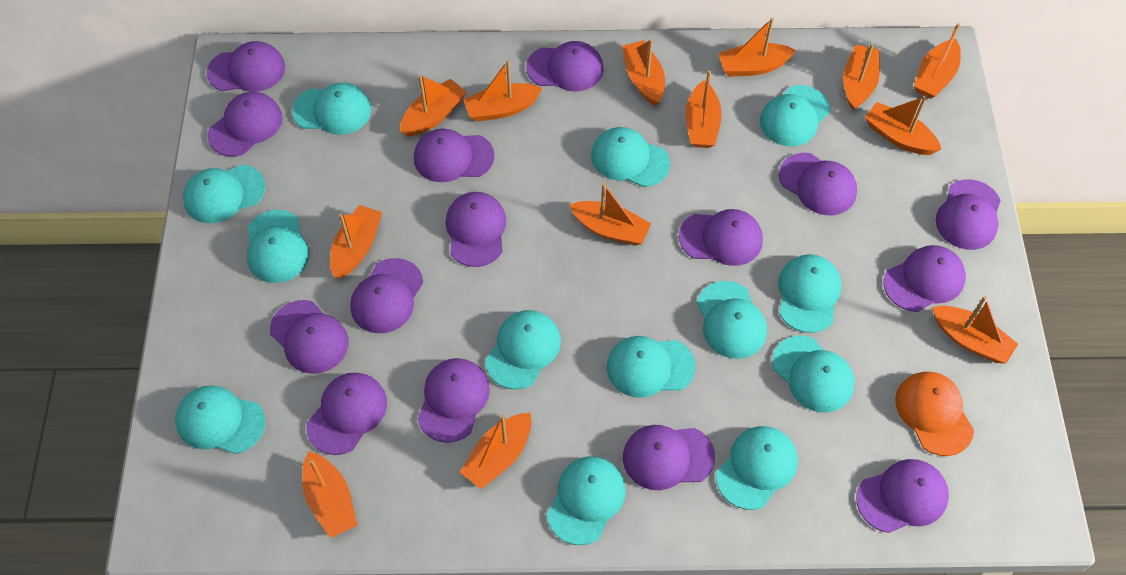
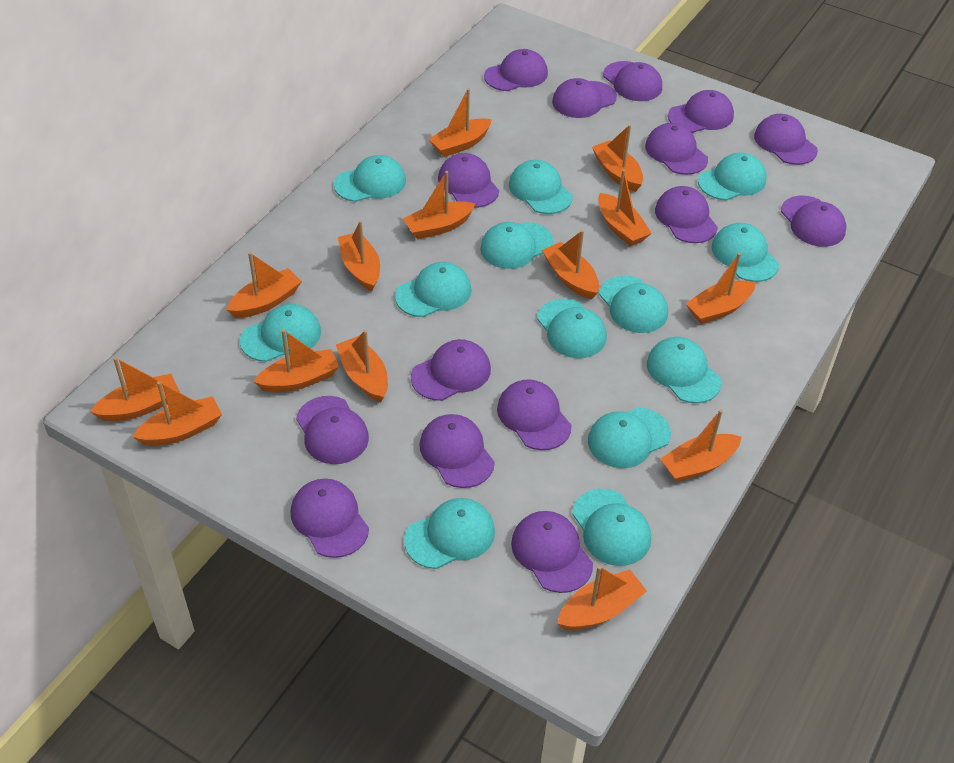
orange boat: 13 -> 14
orange cap: 1 -> 0

